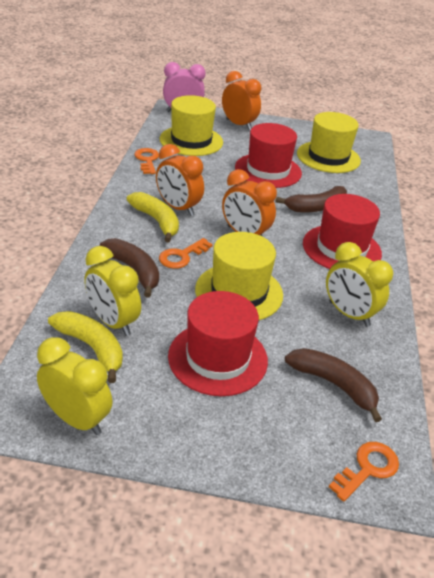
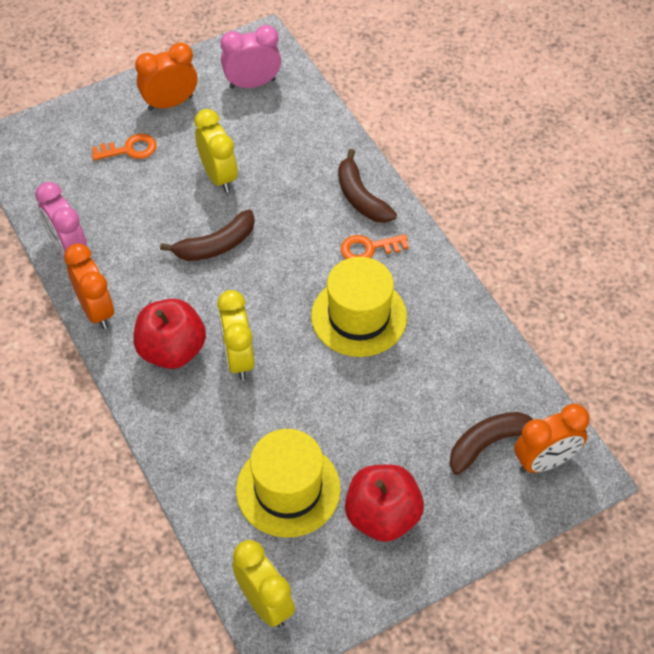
orange key: 3 -> 2
pink clock: 1 -> 2
red apple: 0 -> 2
red hat: 3 -> 0
yellow banana: 2 -> 0
yellow hat: 3 -> 2

